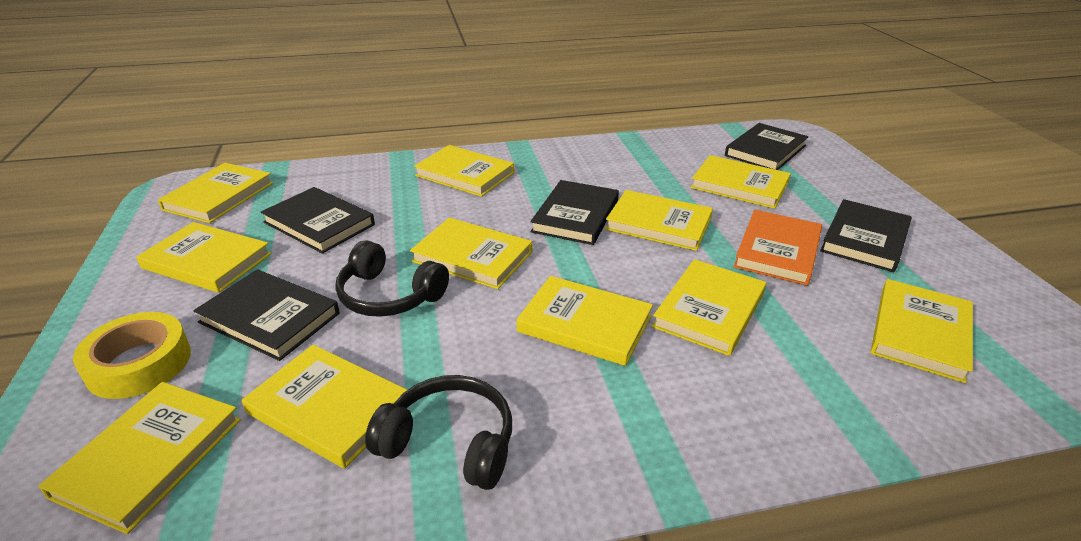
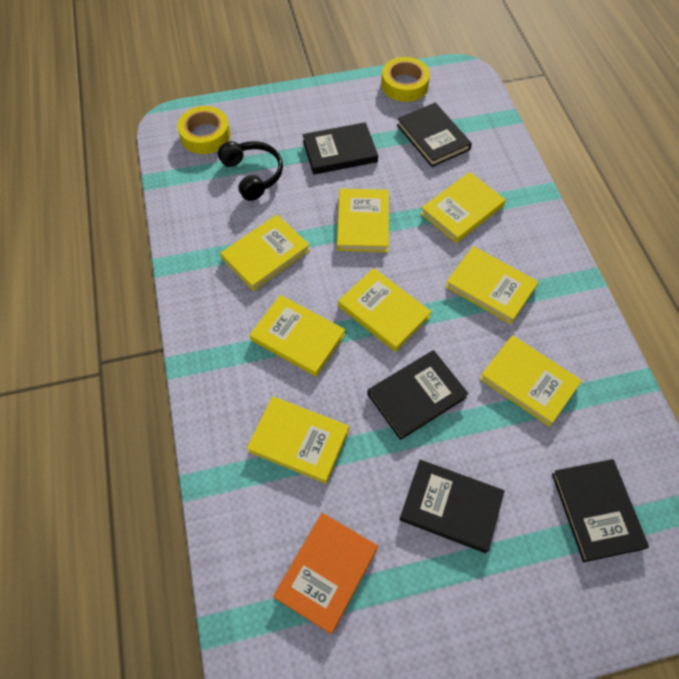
black headphones: 2 -> 1
yellow book: 11 -> 8
yellow tape: 1 -> 2

